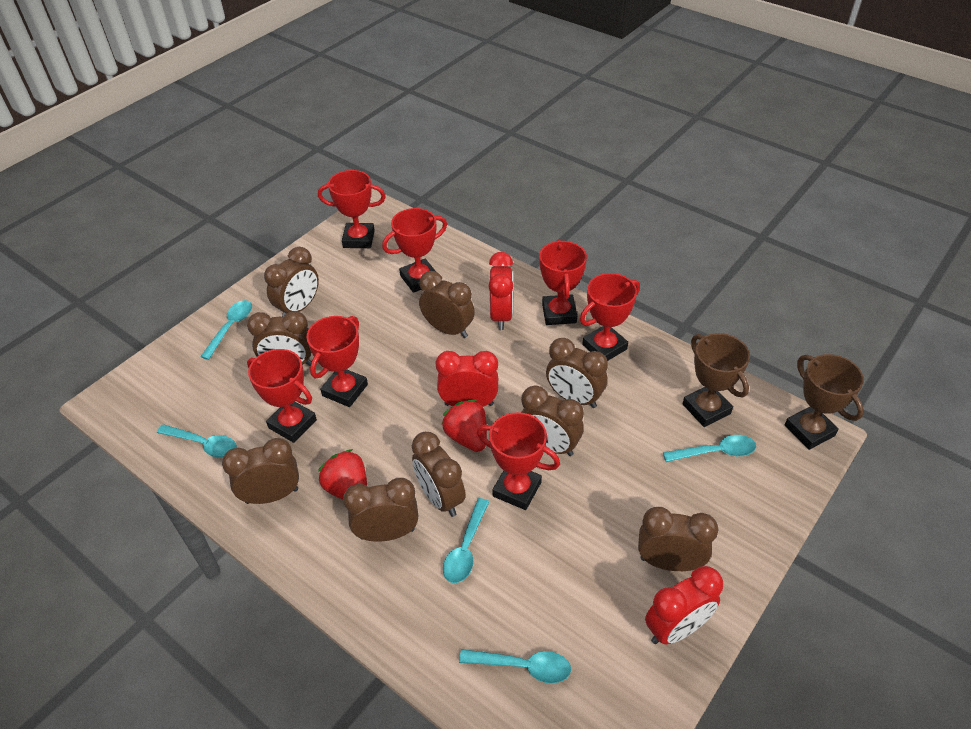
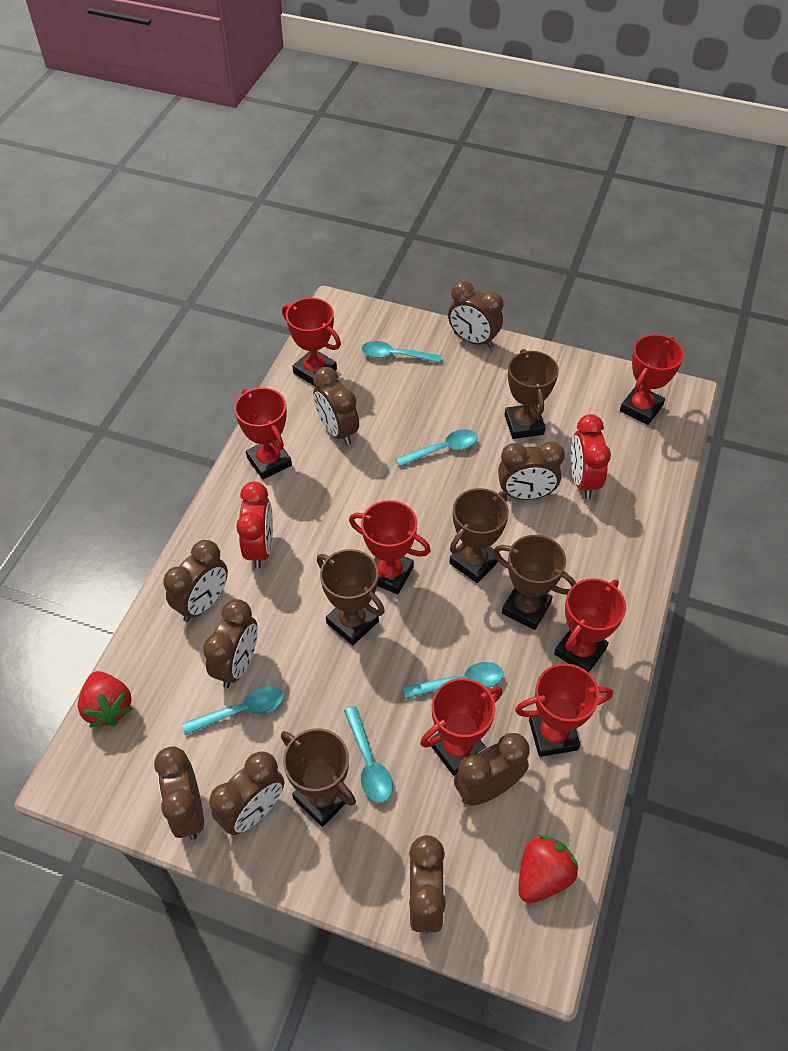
brown trophy: 2 -> 5
red clock: 3 -> 2

